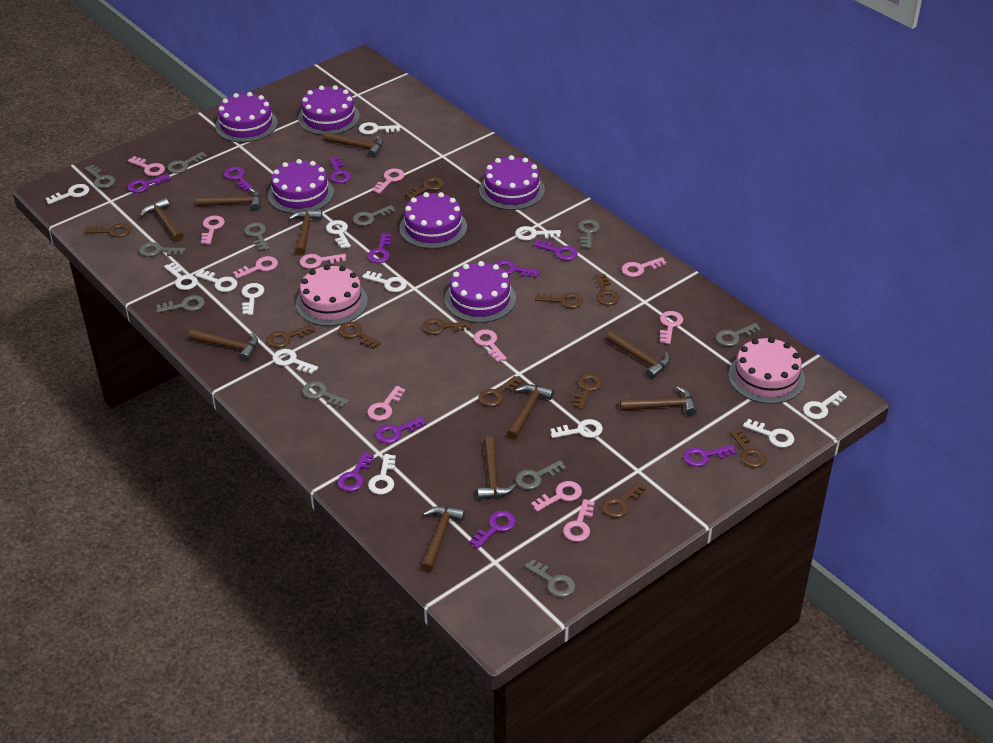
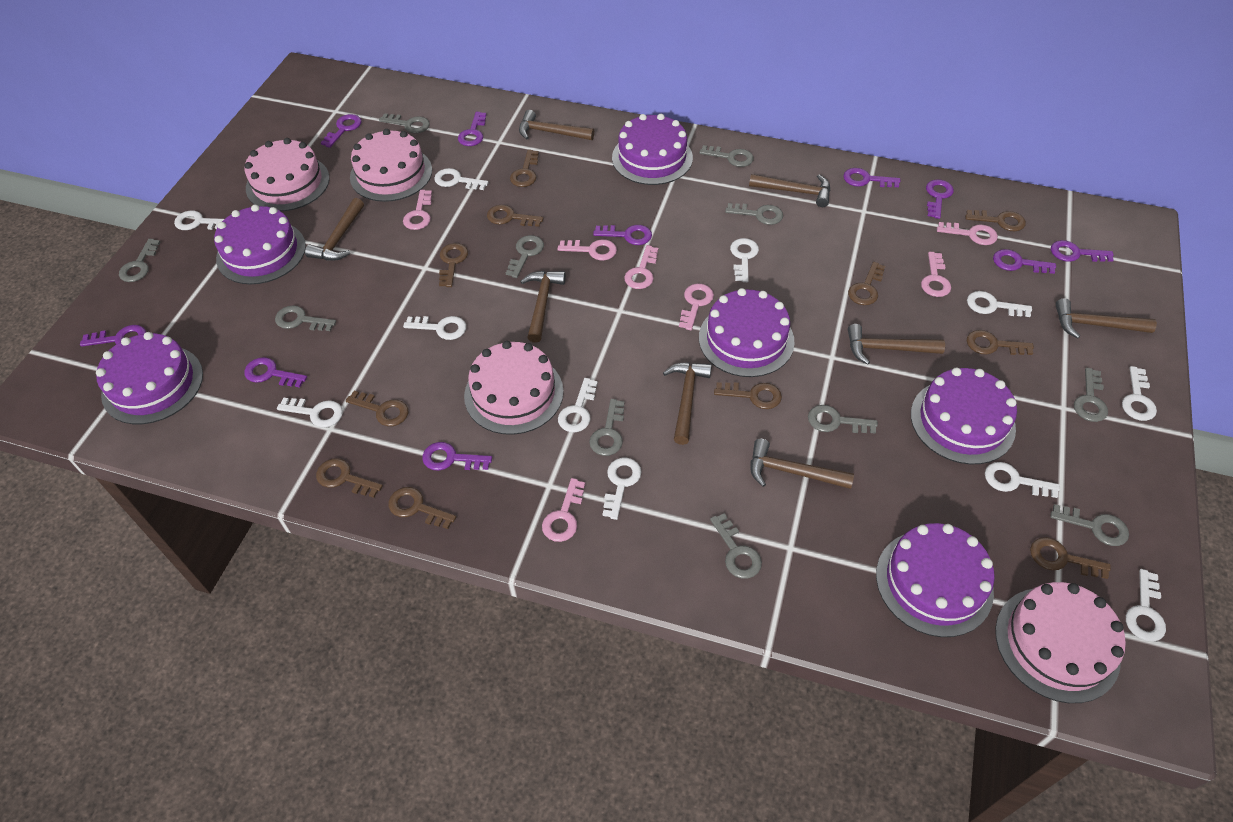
brown hammer: 10 -> 8
pink cake: 2 -> 4
pink key: 11 -> 7
white key: 13 -> 11

